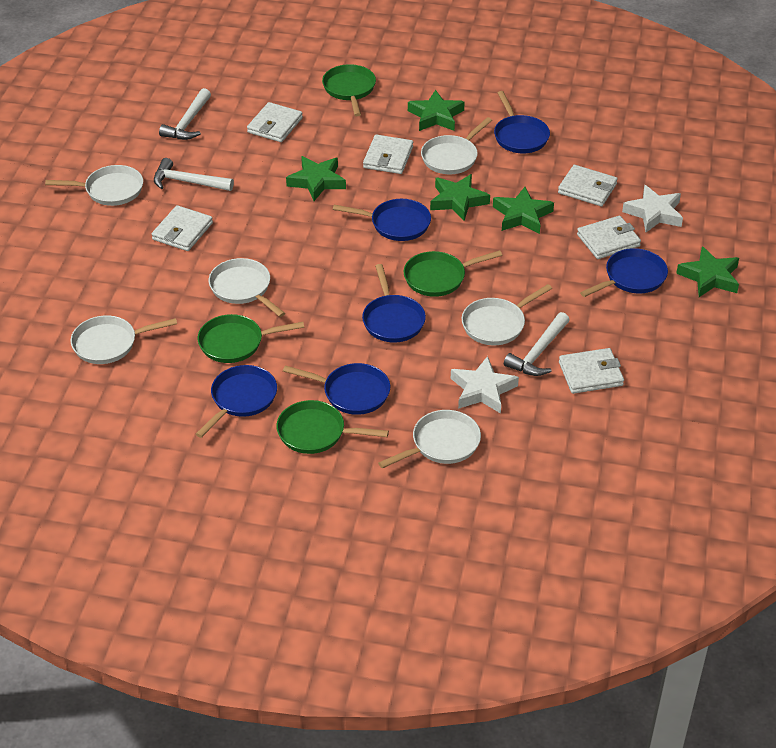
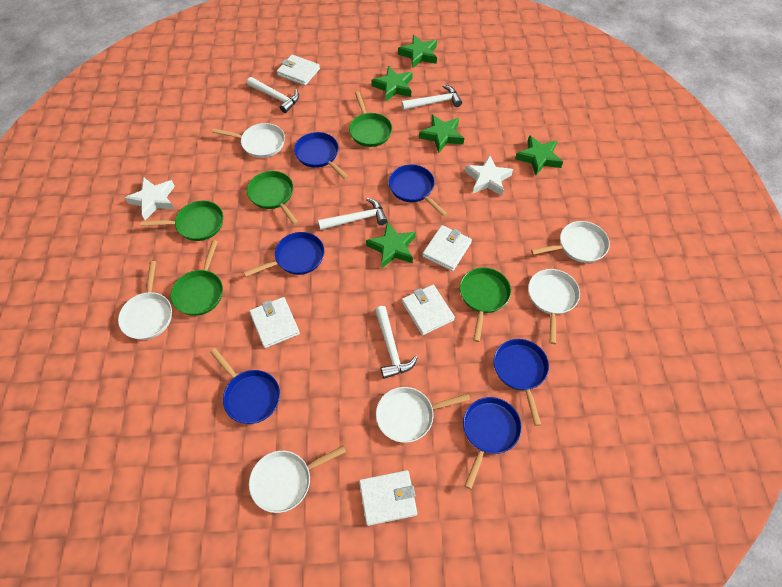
green pan: 4 -> 5
white hammer: 3 -> 4
white wallet: 6 -> 5

